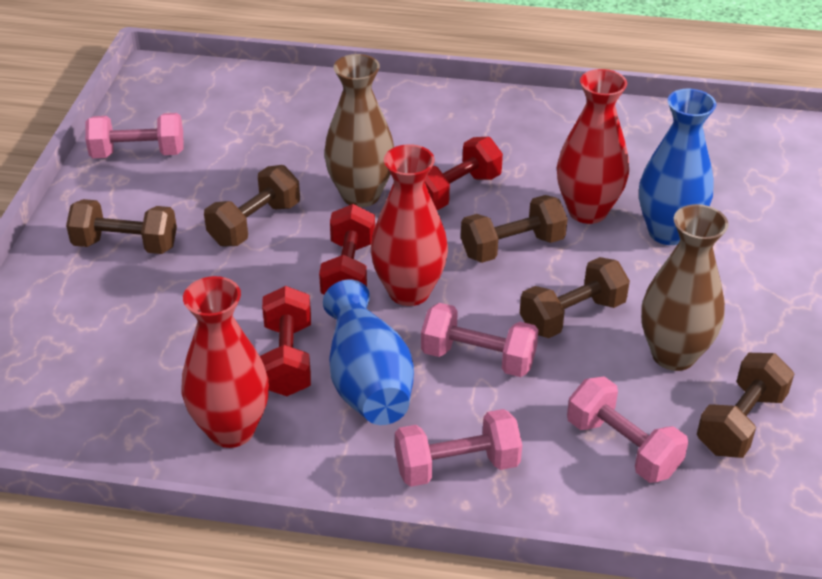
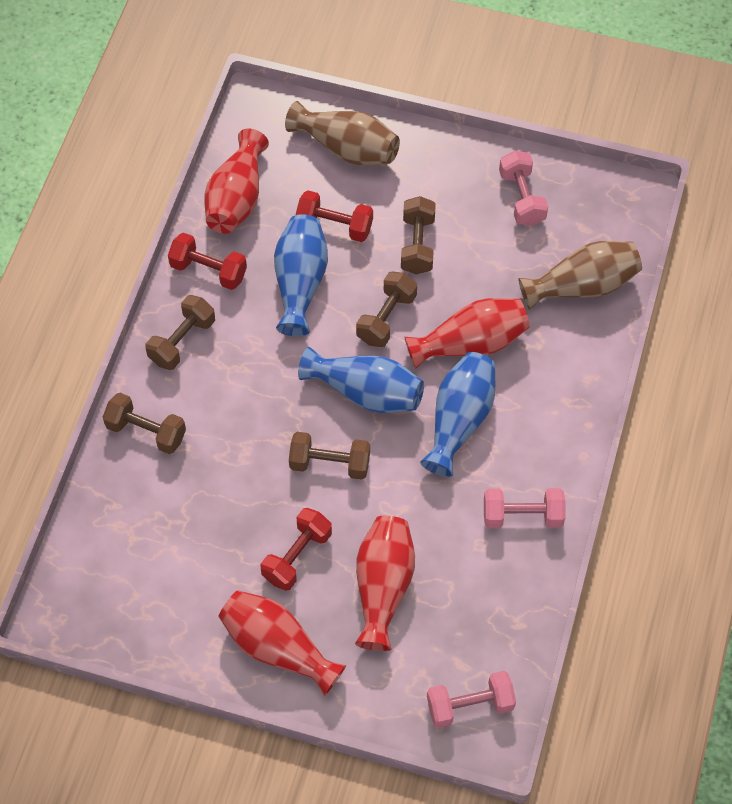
blue vase: 2 -> 3
pink dumbbell: 4 -> 3
red vase: 3 -> 4

